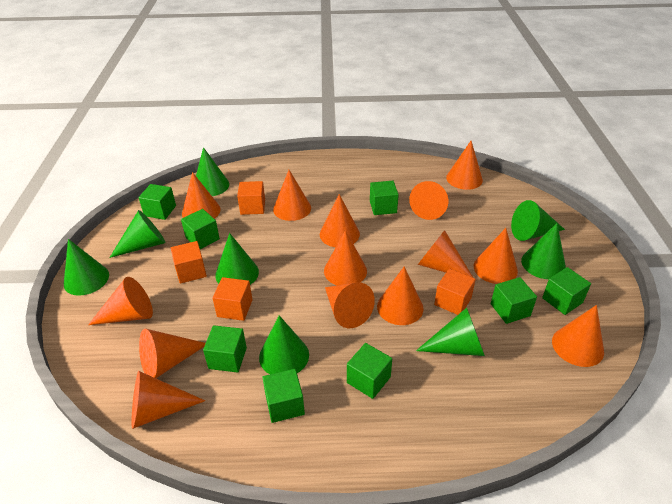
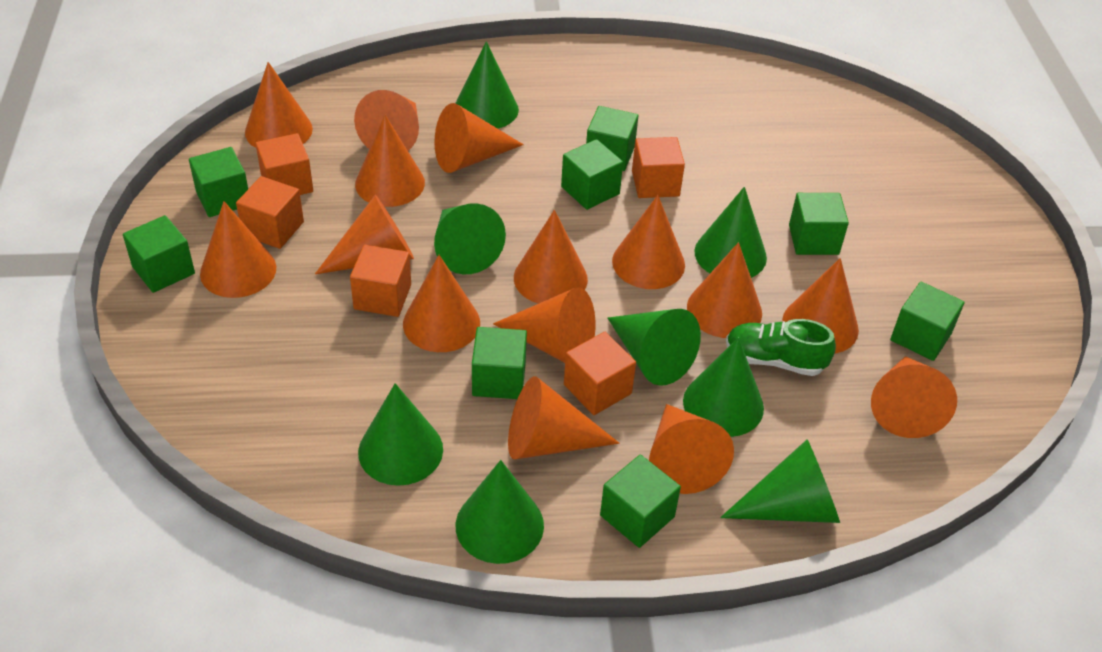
green shoe: 0 -> 1
orange cone: 14 -> 15
orange cube: 4 -> 5

